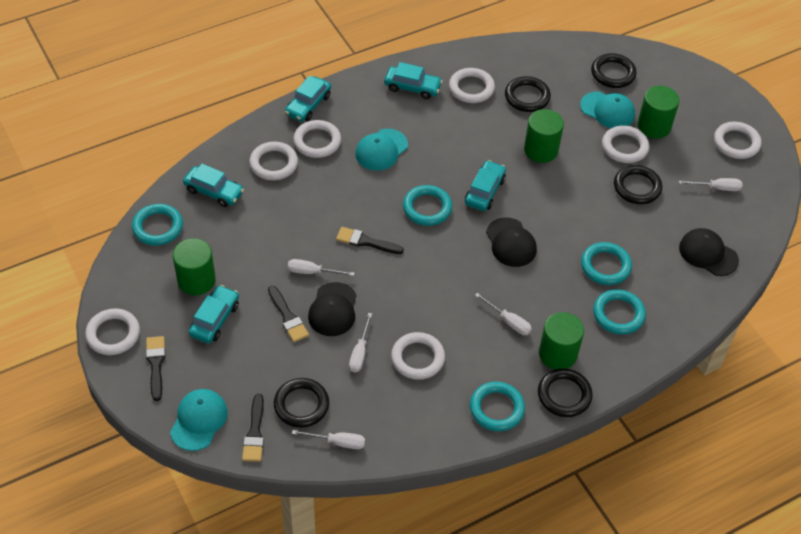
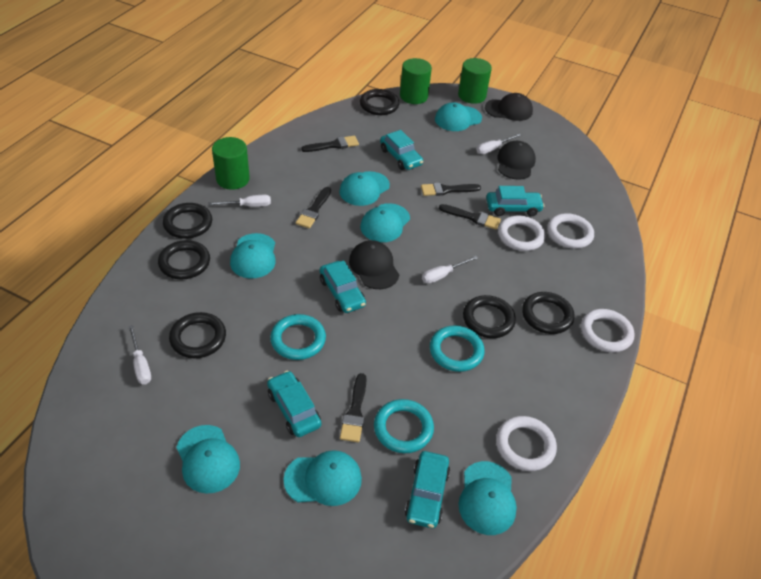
black brush: 4 -> 5
black ring: 5 -> 6
green cylinder: 4 -> 3
turquoise cap: 3 -> 7
turquoise ring: 5 -> 3
white ring: 7 -> 4
white screwdriver: 5 -> 4

